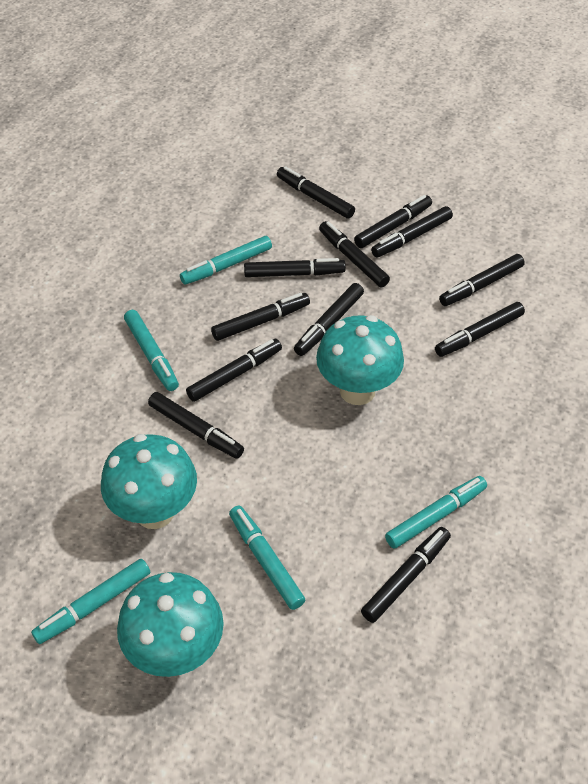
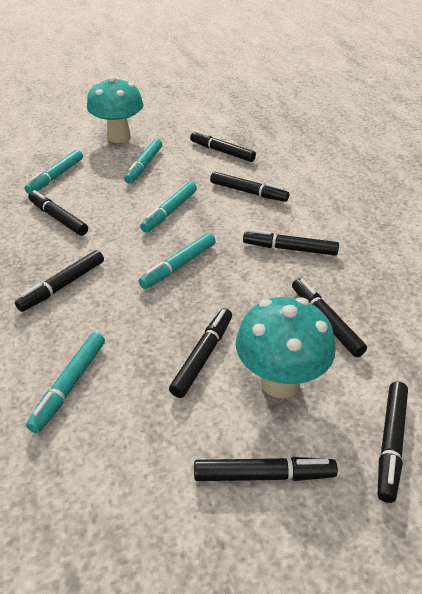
black marker: 12 -> 9
turquoise mushroom: 3 -> 2

